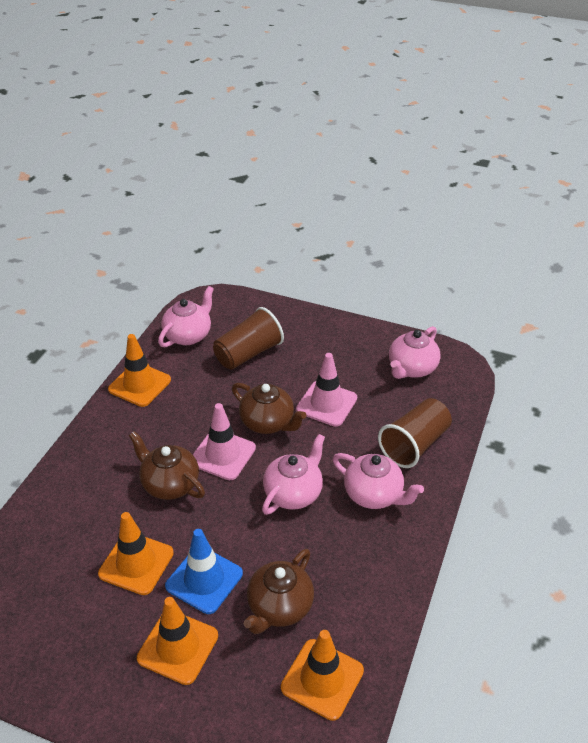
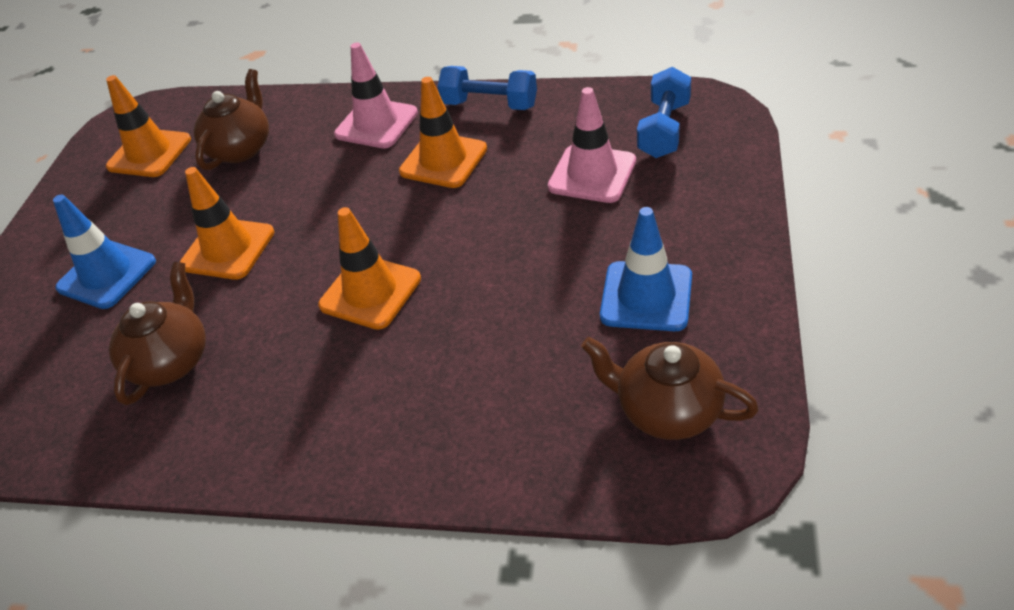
blue dumbbell: 0 -> 2
blue traffic cone: 1 -> 2
brown cup: 2 -> 0
pink teapot: 4 -> 0

